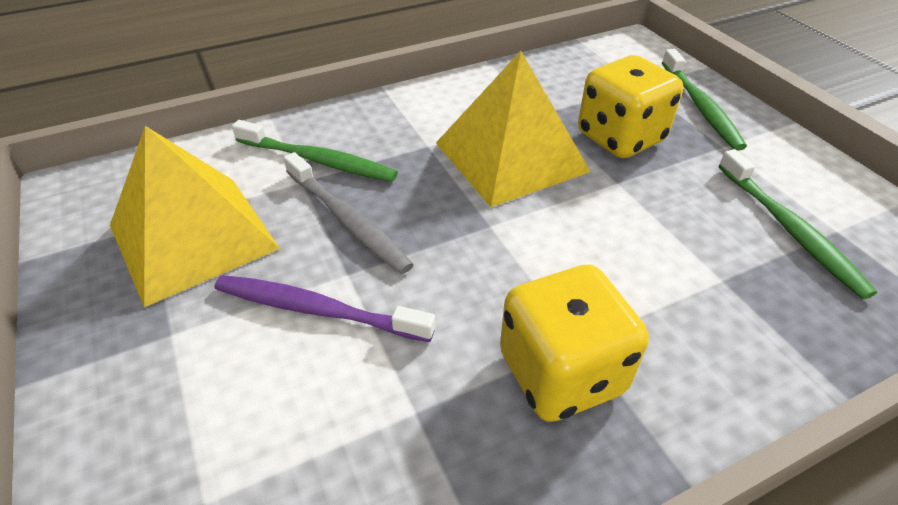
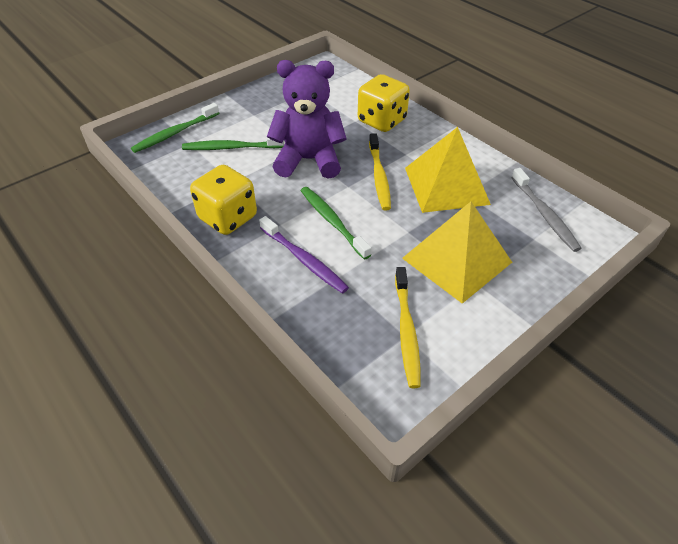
purple teddy bear: 0 -> 1
yellow toothbrush: 0 -> 2

